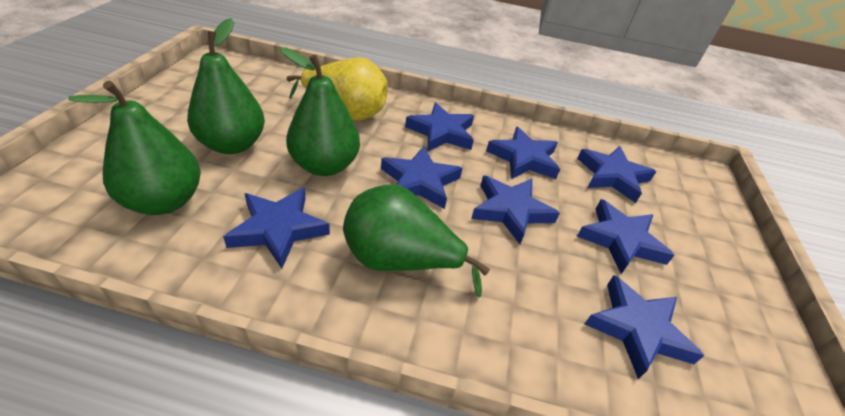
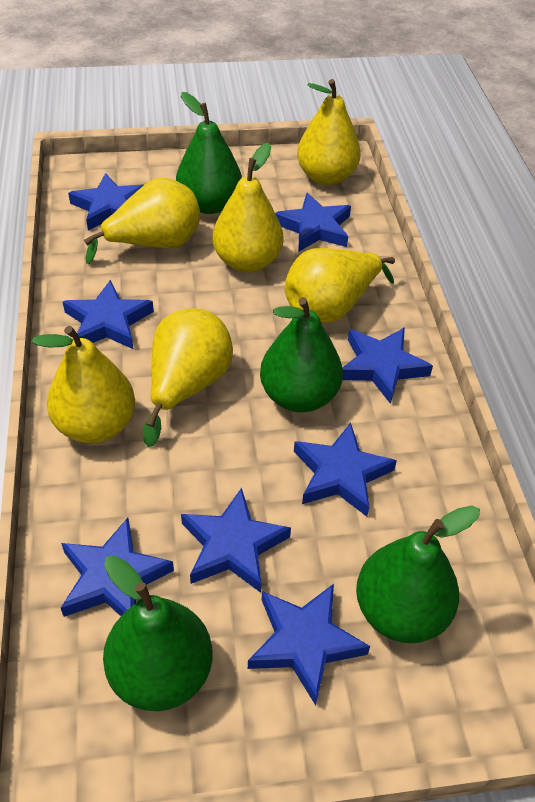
yellow pear: 1 -> 6

